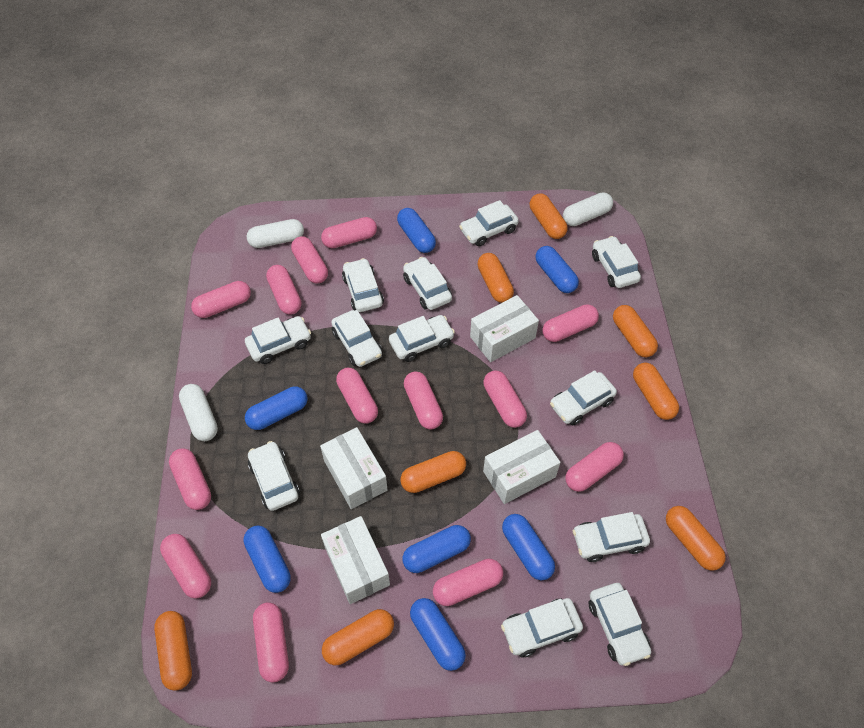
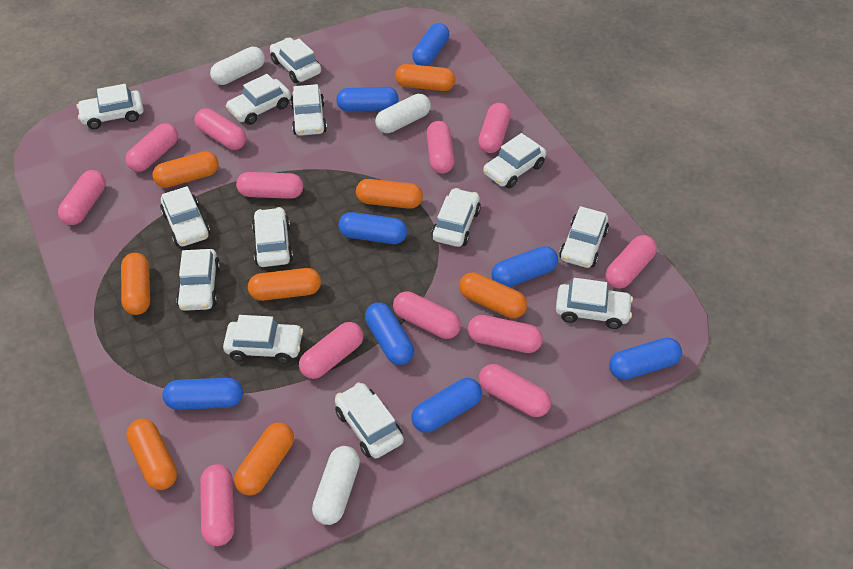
blue capsule: 7 -> 8
pink capsule: 13 -> 12
white box: 4 -> 0
white car: 12 -> 13

